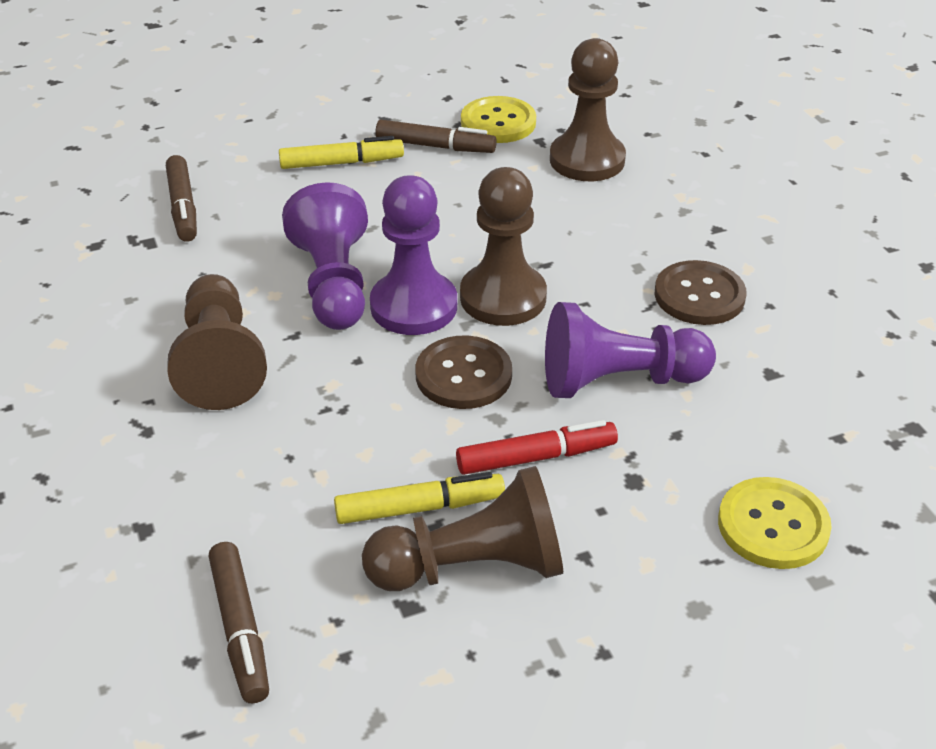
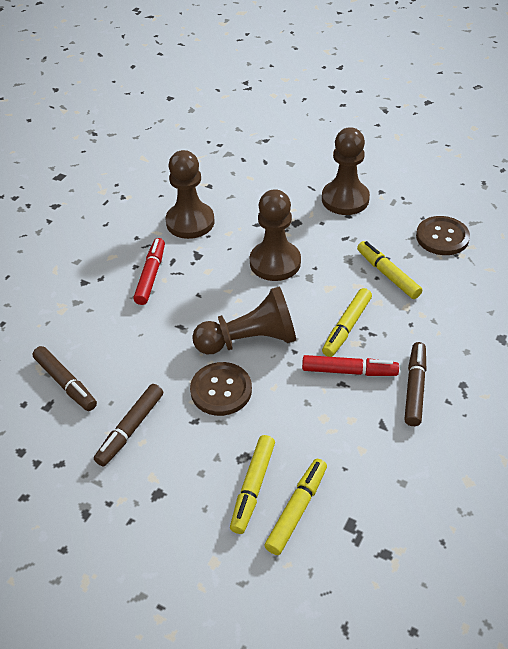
purple pawn: 3 -> 0
red marker: 1 -> 2
yellow button: 2 -> 0
yellow marker: 2 -> 4

